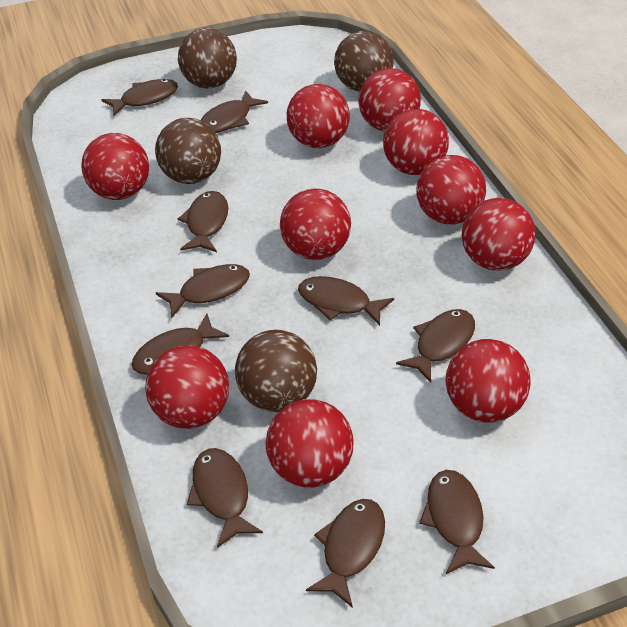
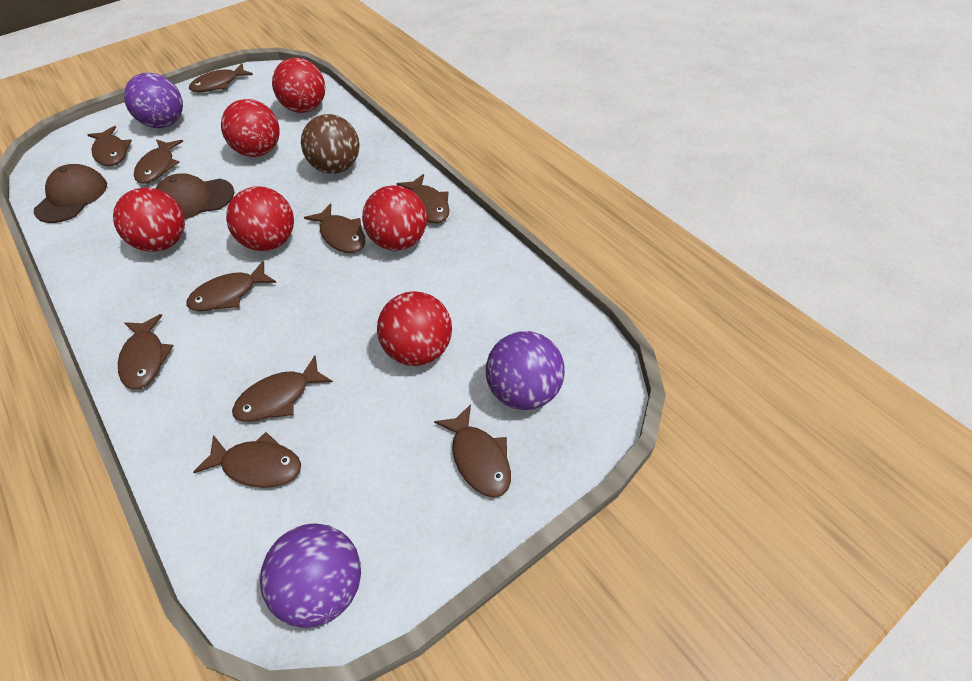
brown ball: 4 -> 1
brown cap: 0 -> 2
purple ball: 0 -> 3
red ball: 10 -> 6

